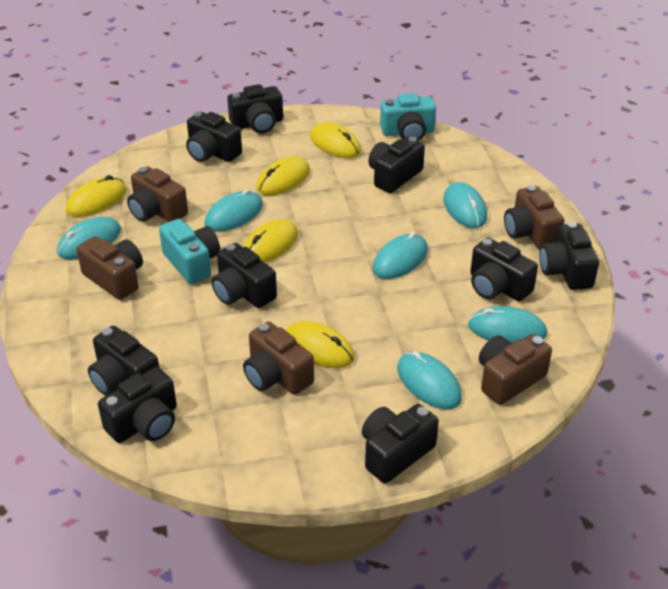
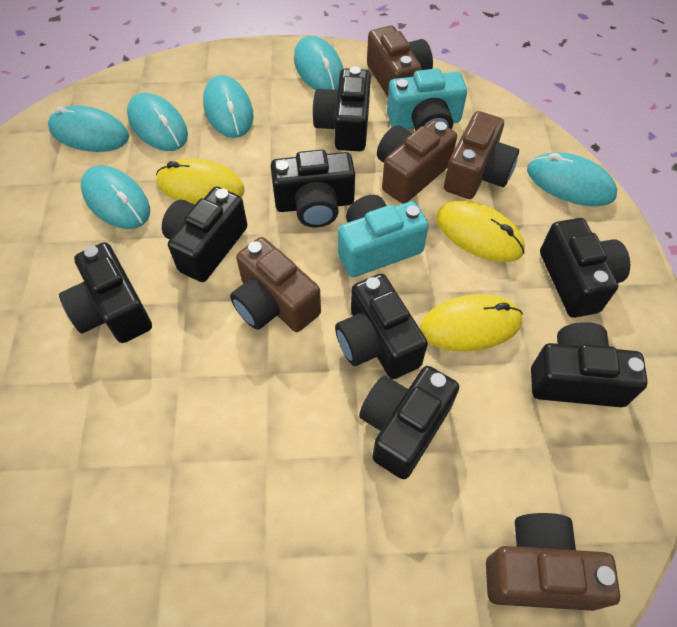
black camera: 9 -> 8
yellow mouse: 5 -> 3

